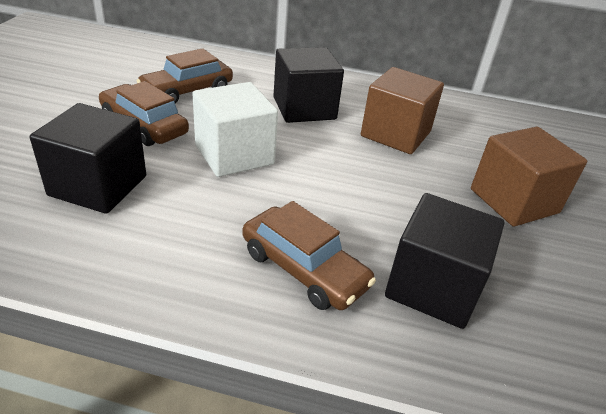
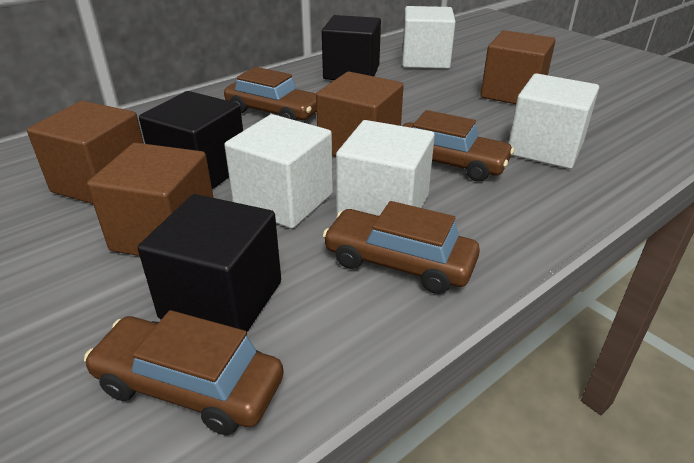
brown car: 3 -> 4
brown cube: 2 -> 4
white cube: 1 -> 4

